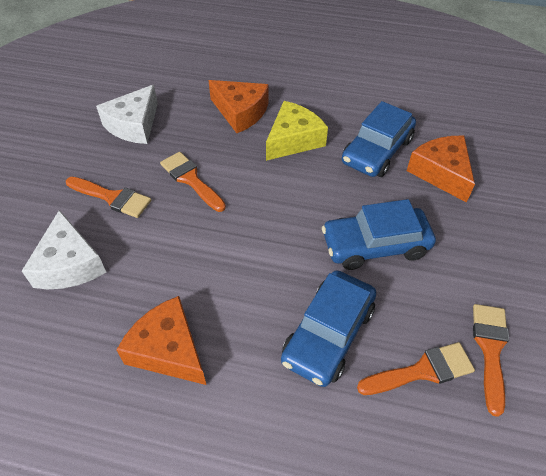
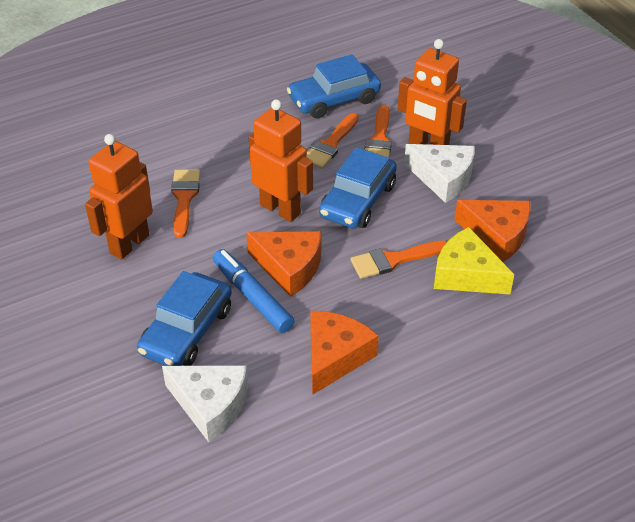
blue marker: 0 -> 1
orange robot: 0 -> 3

